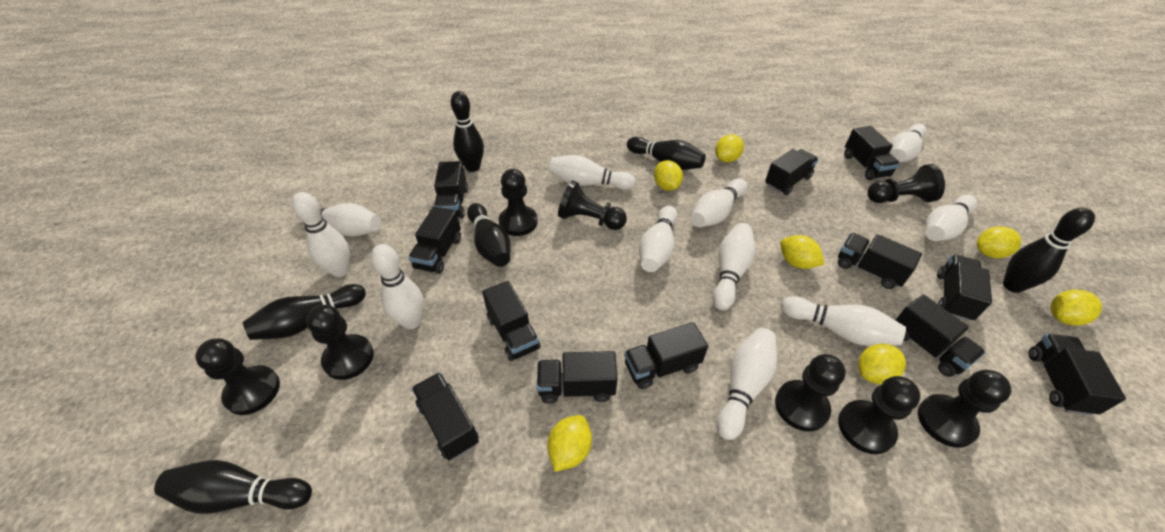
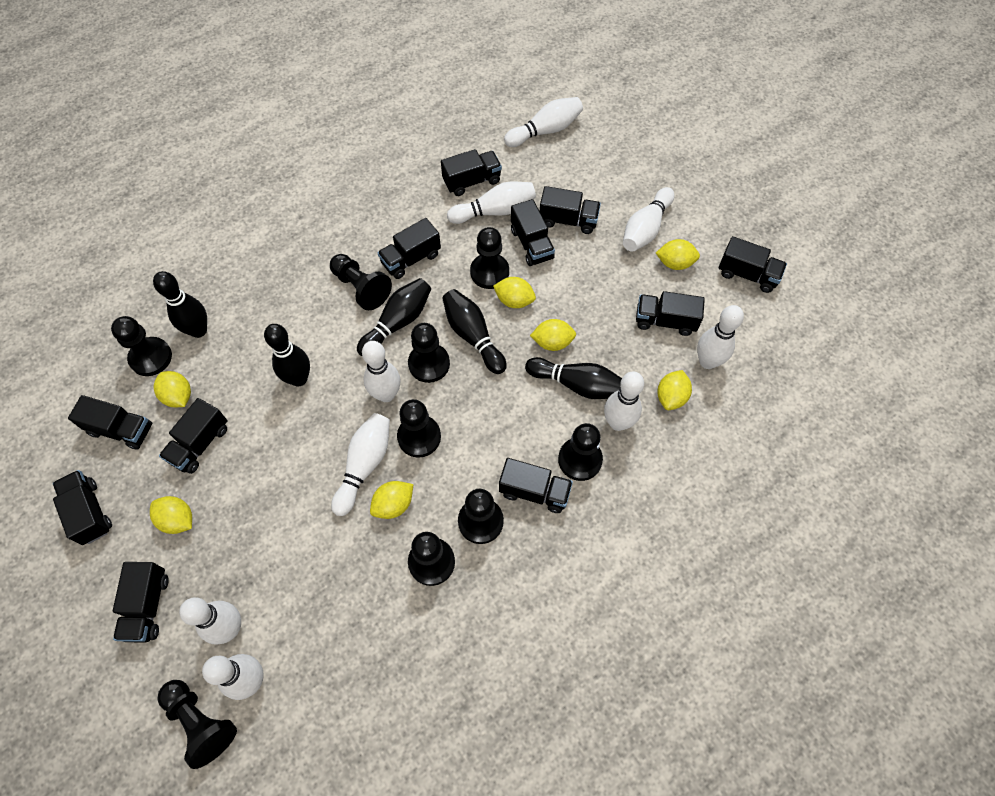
black bowling pin: 6 -> 5
black pawn: 8 -> 9
black truck: 12 -> 11
white bowling pin: 11 -> 9

